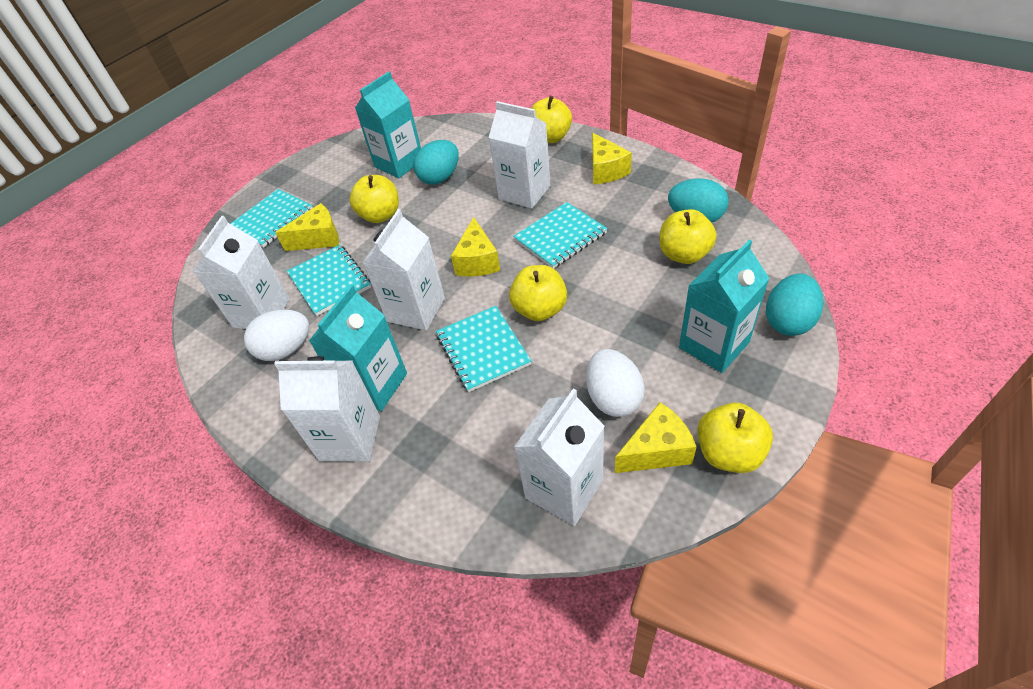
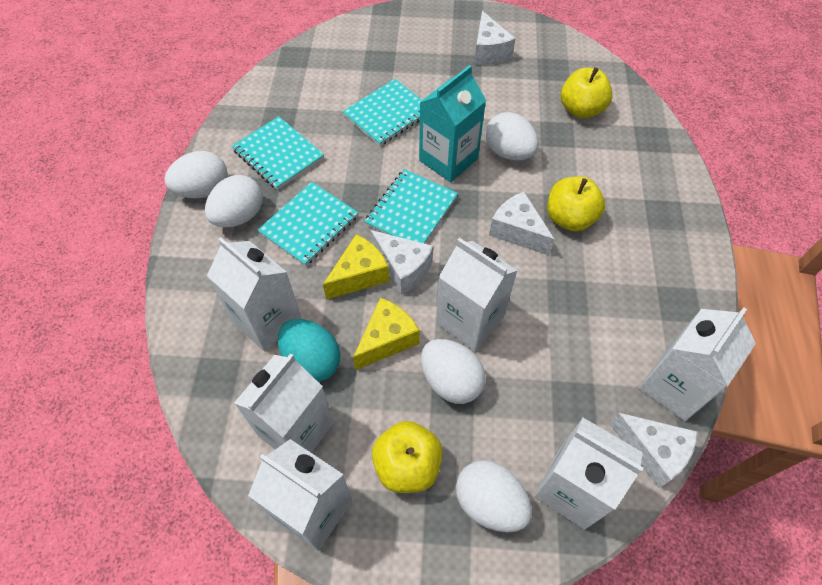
turquoise carton: 3 -> 1
turquoise egg: 3 -> 1
white carton: 5 -> 6
white cheese: 0 -> 4
white egg: 2 -> 5
yellow apple: 5 -> 3
yellow cheese: 4 -> 2

